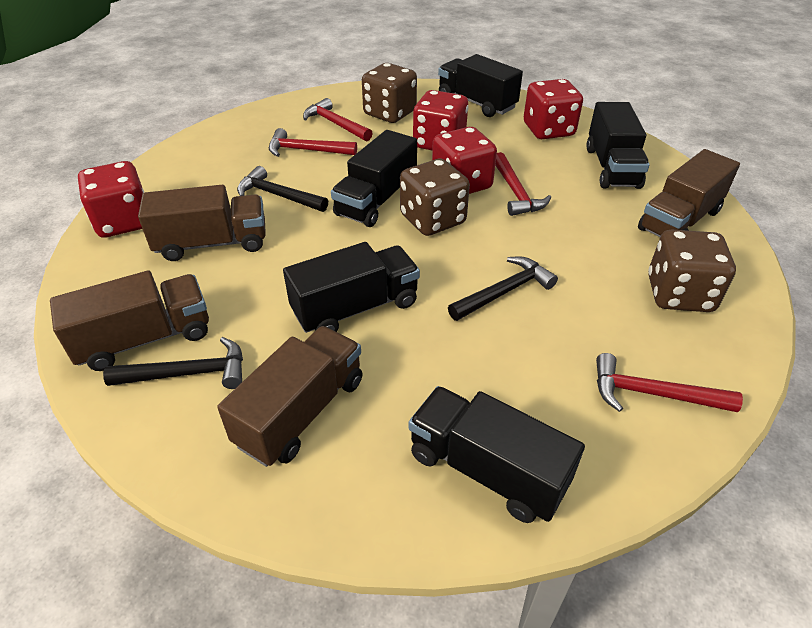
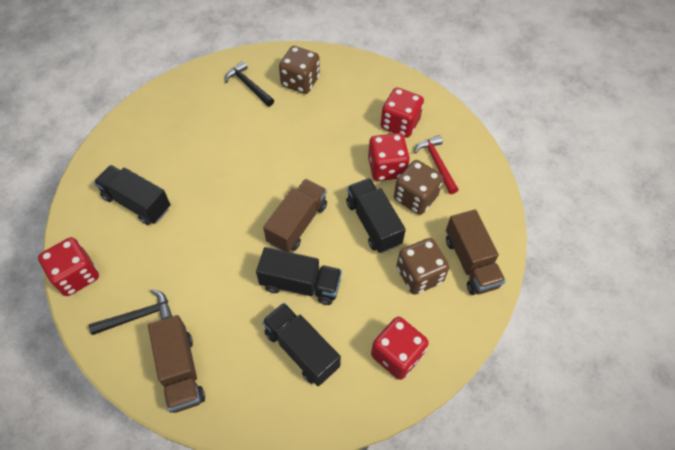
black hammer: 3 -> 2
black truck: 5 -> 4
brown truck: 4 -> 3
red hammer: 4 -> 1

